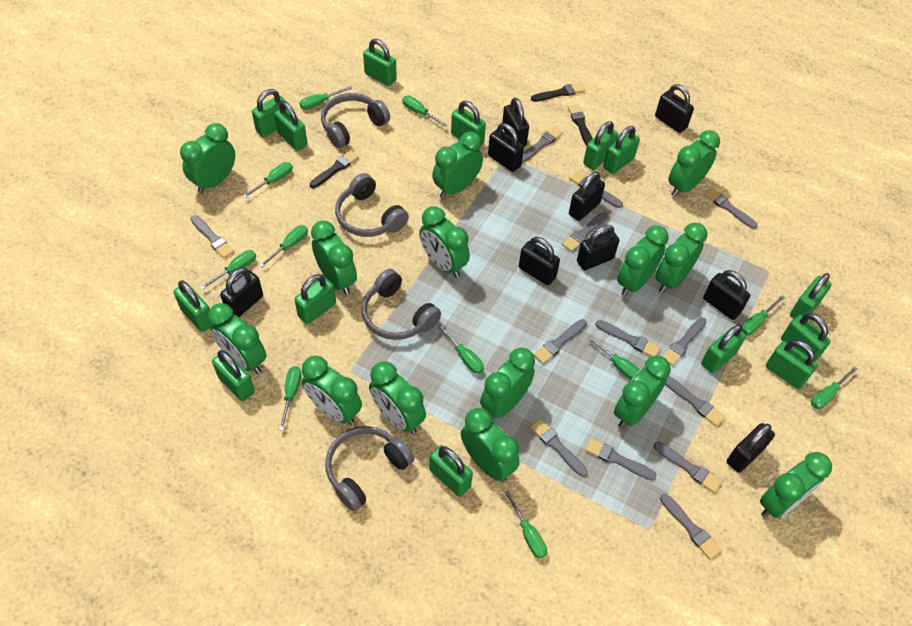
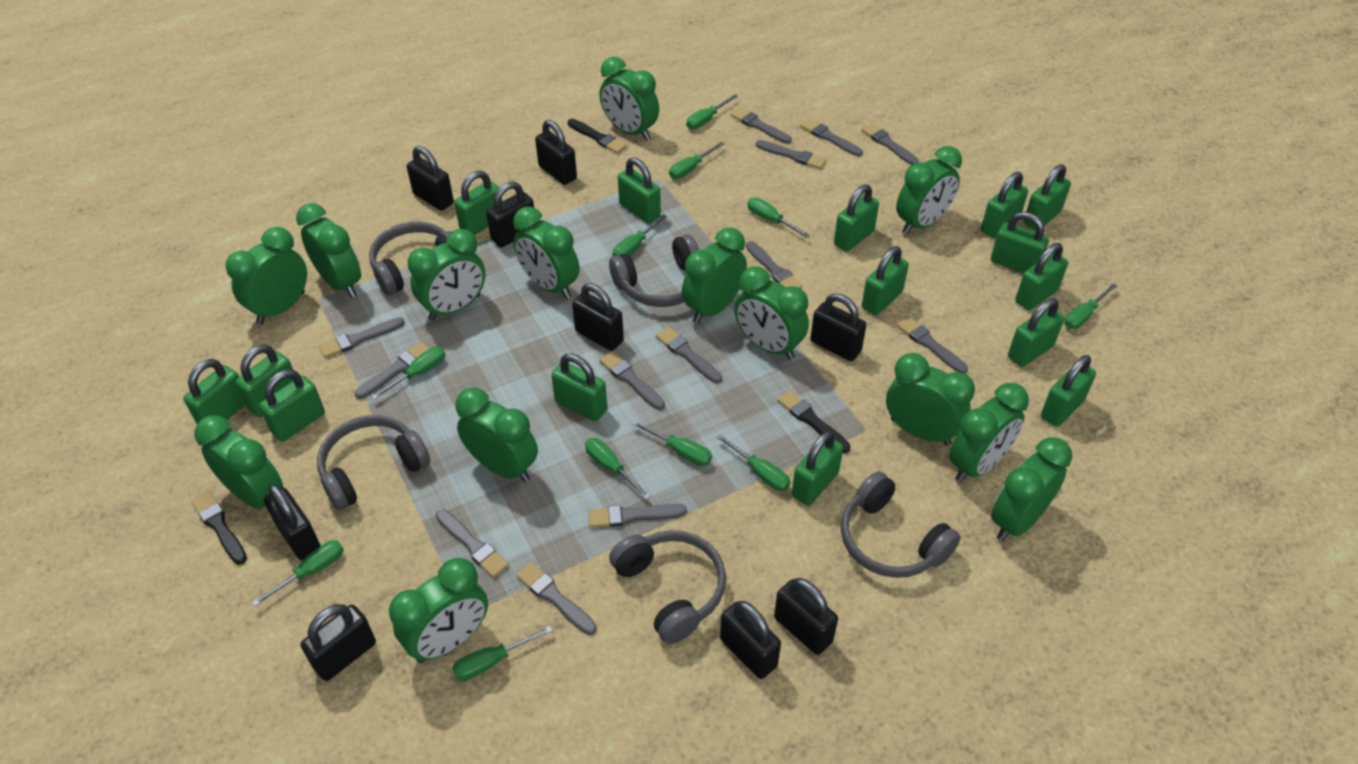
green padlock: 14 -> 15
grey headphones: 4 -> 5

